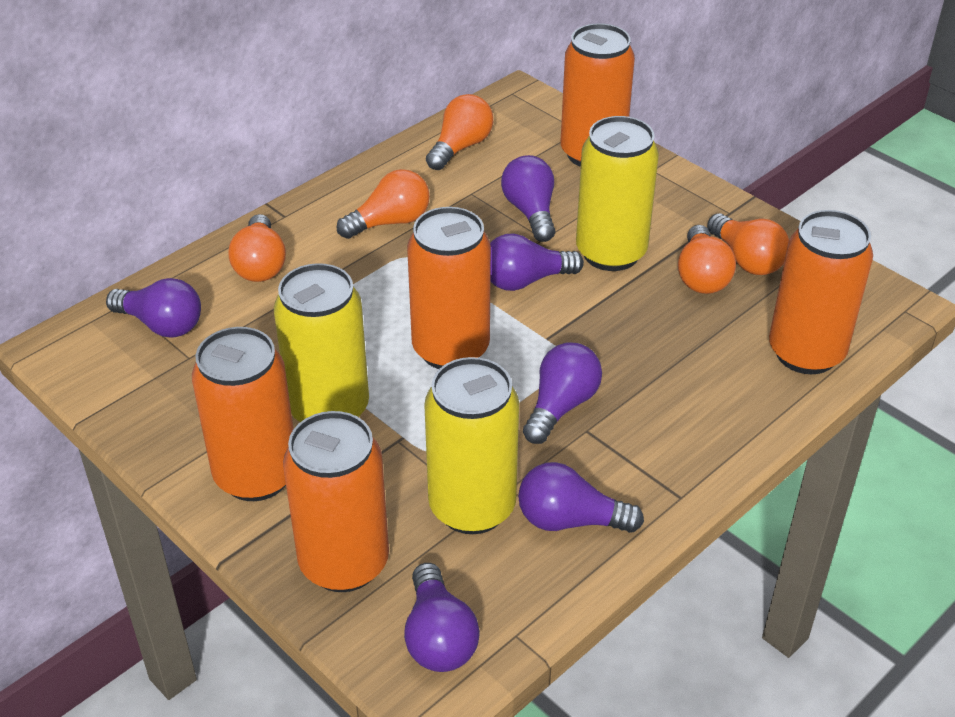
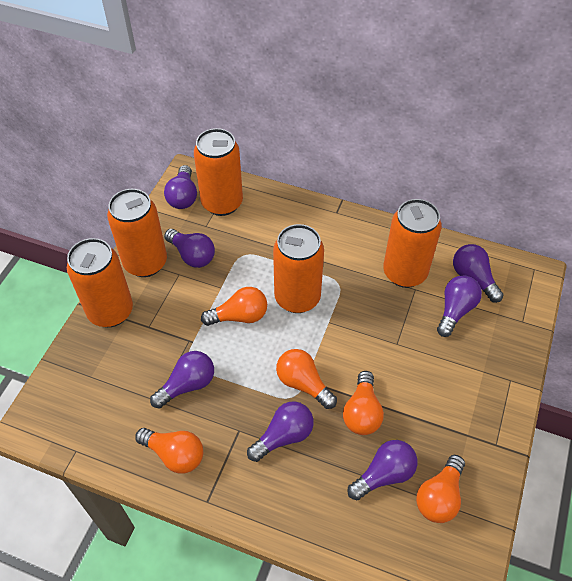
purple light bulb: 6 -> 7
yellow can: 3 -> 0

